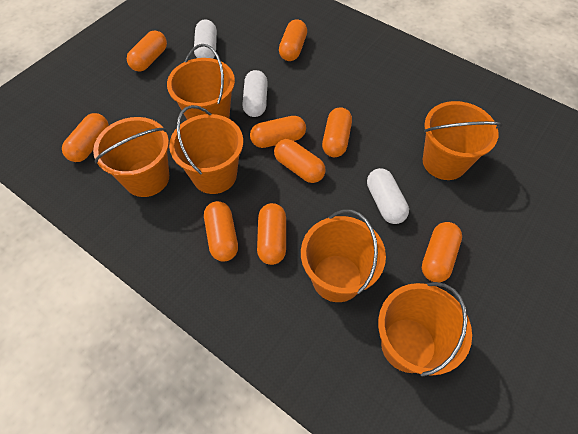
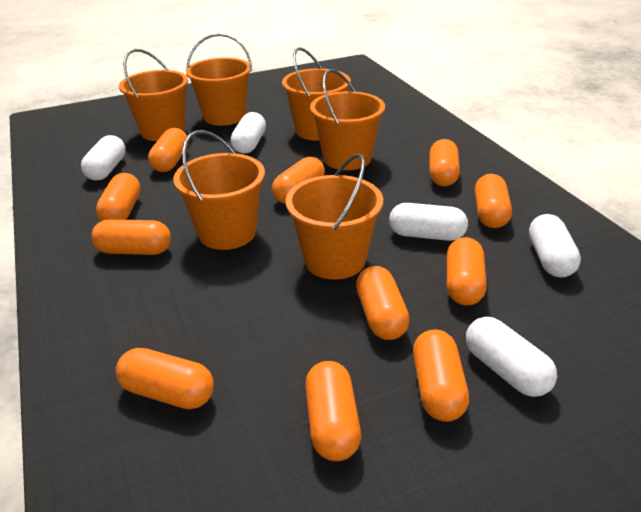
orange capsule: 9 -> 11
white capsule: 3 -> 5

